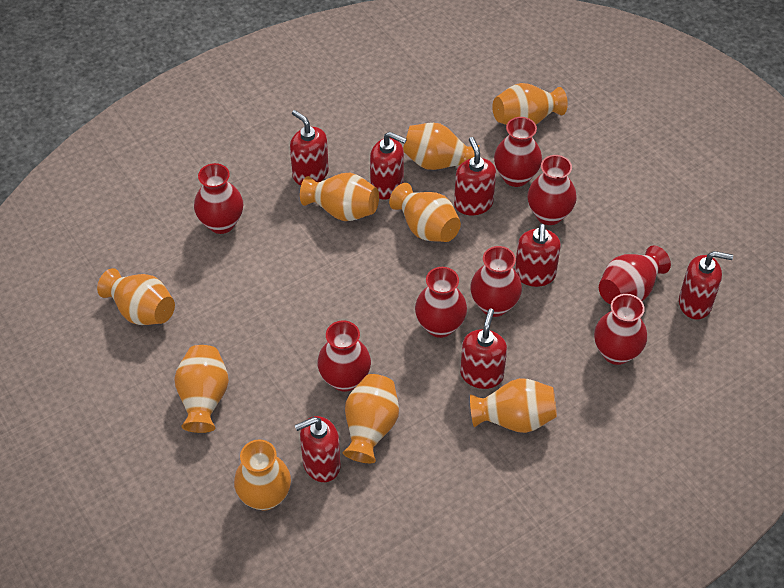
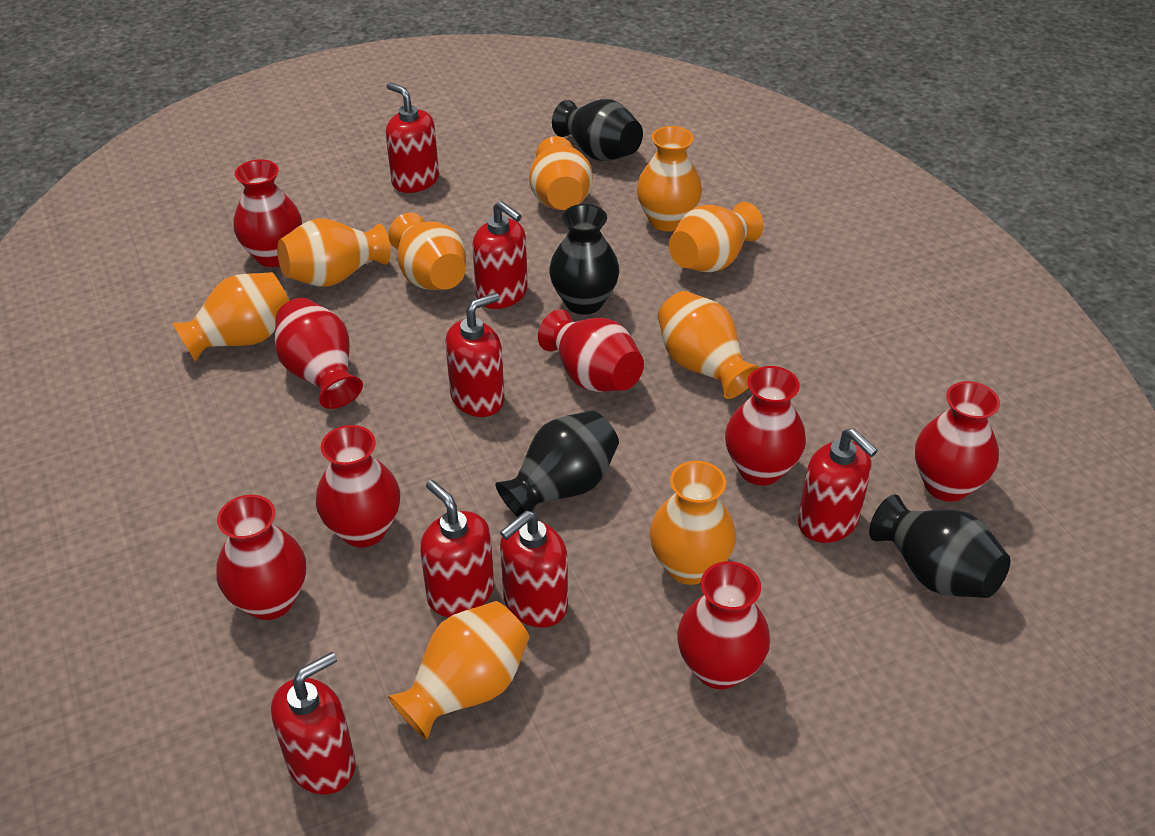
black vase: 0 -> 4

